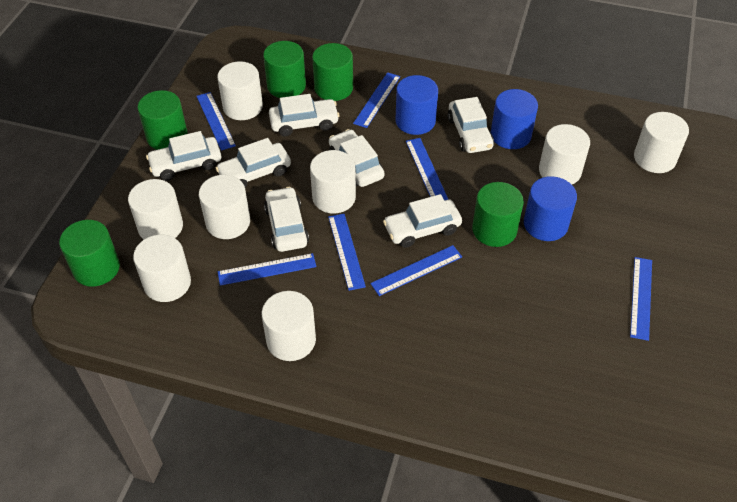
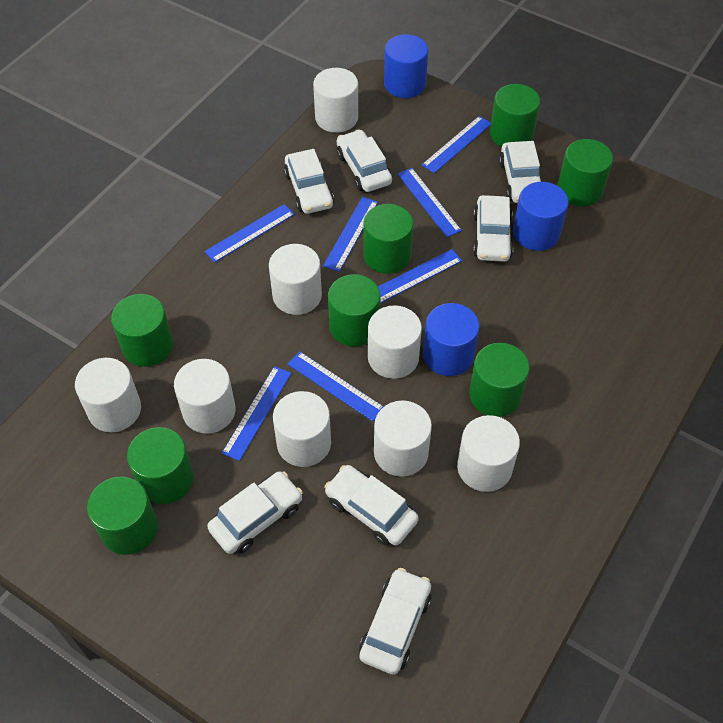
green cylinder: 5 -> 8

